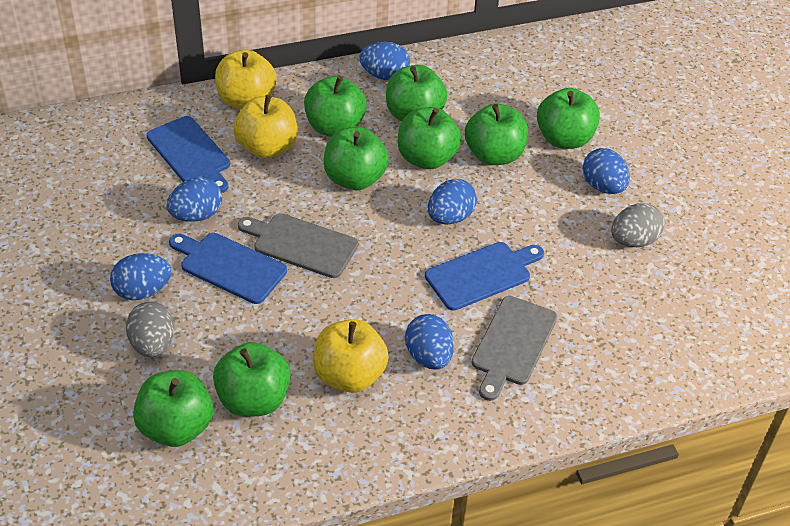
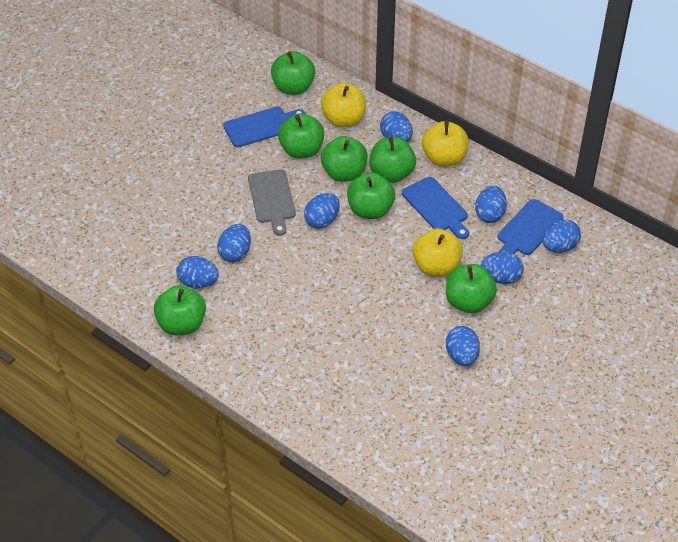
blue egg: 6 -> 8
green apple: 8 -> 7
grey cutting board: 2 -> 1
grey egg: 2 -> 0

